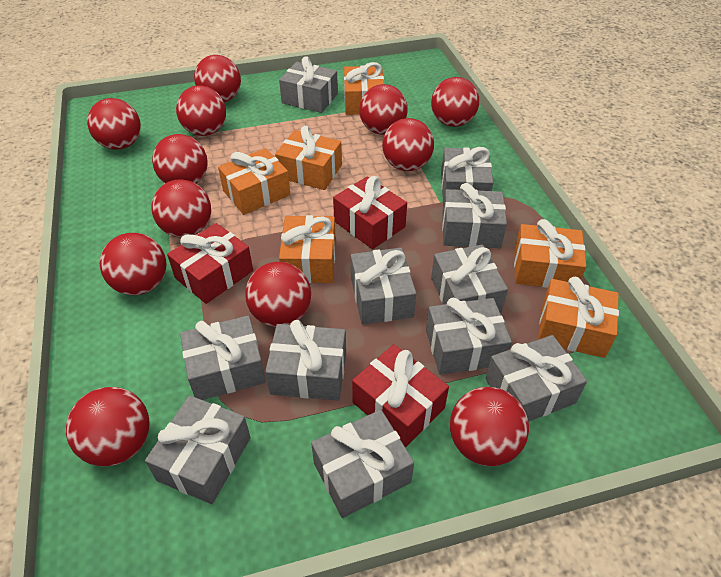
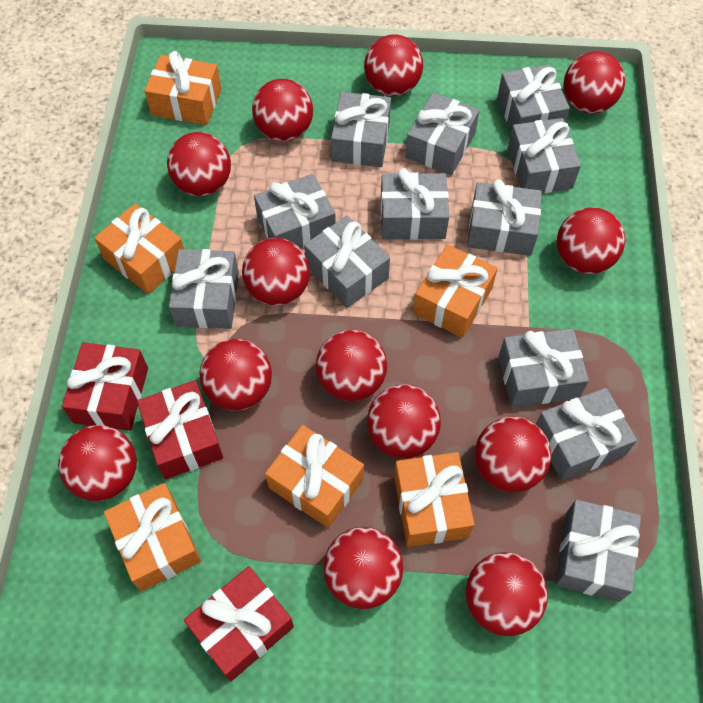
grey gift: 11 -> 12
red ball: 12 -> 13

